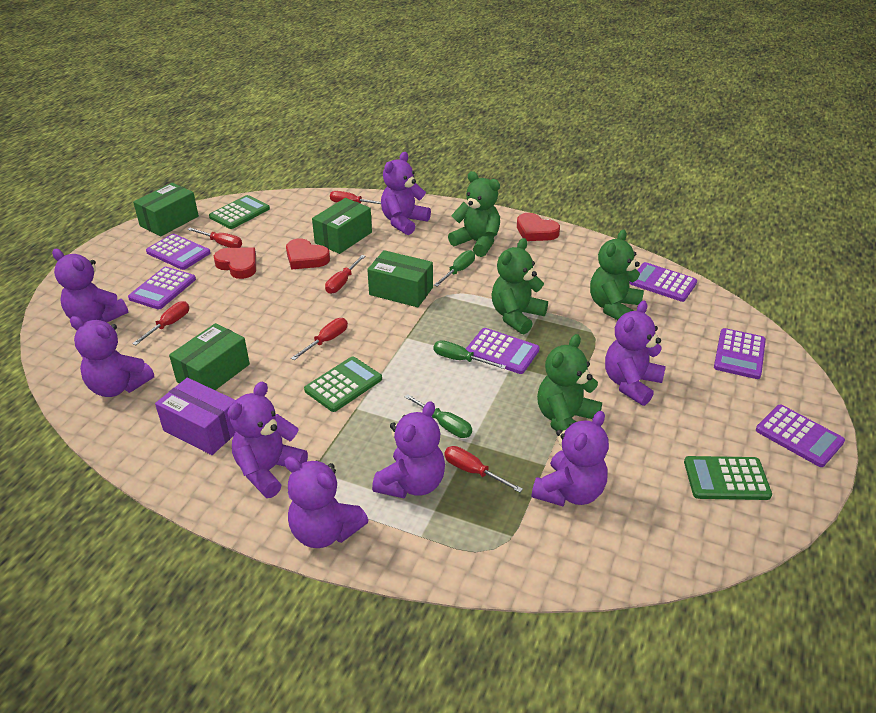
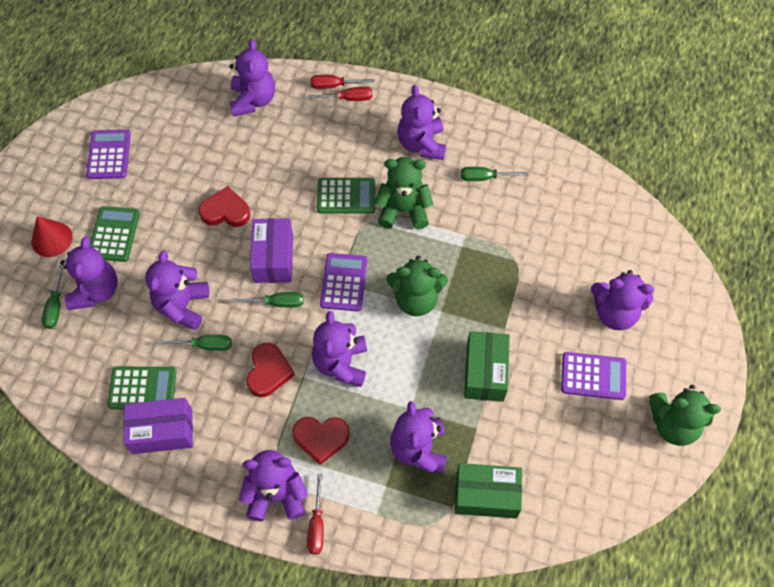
green box: 4 -> 2
green screwdriver: 3 -> 4
green teddy bear: 4 -> 3
purple box: 1 -> 2
purple calculator: 6 -> 3
red cone: 0 -> 1
red screwdriver: 6 -> 3

